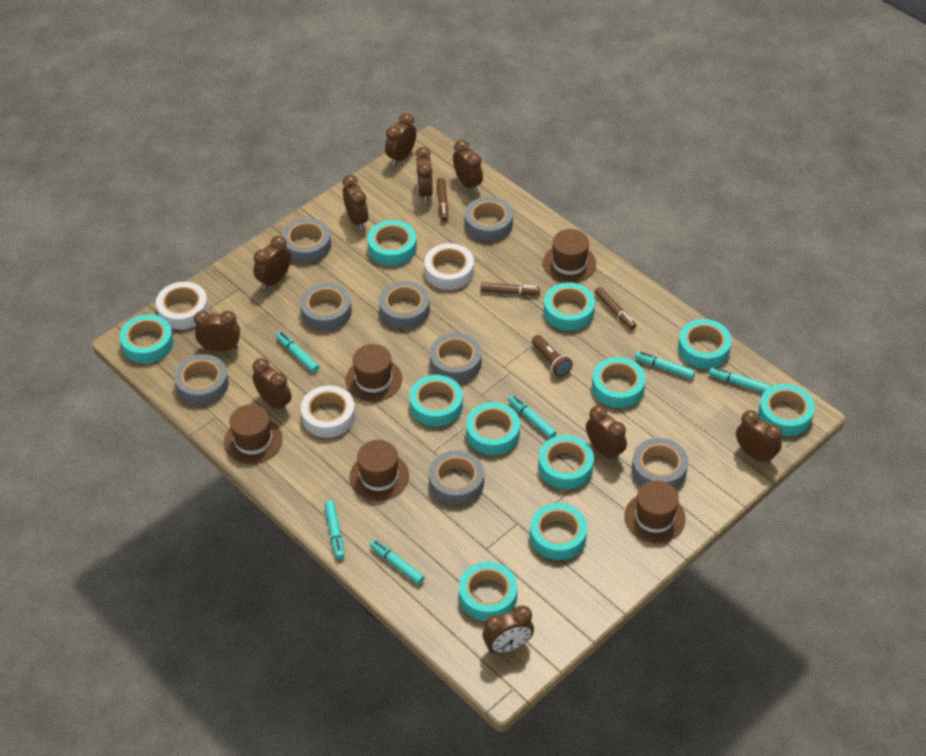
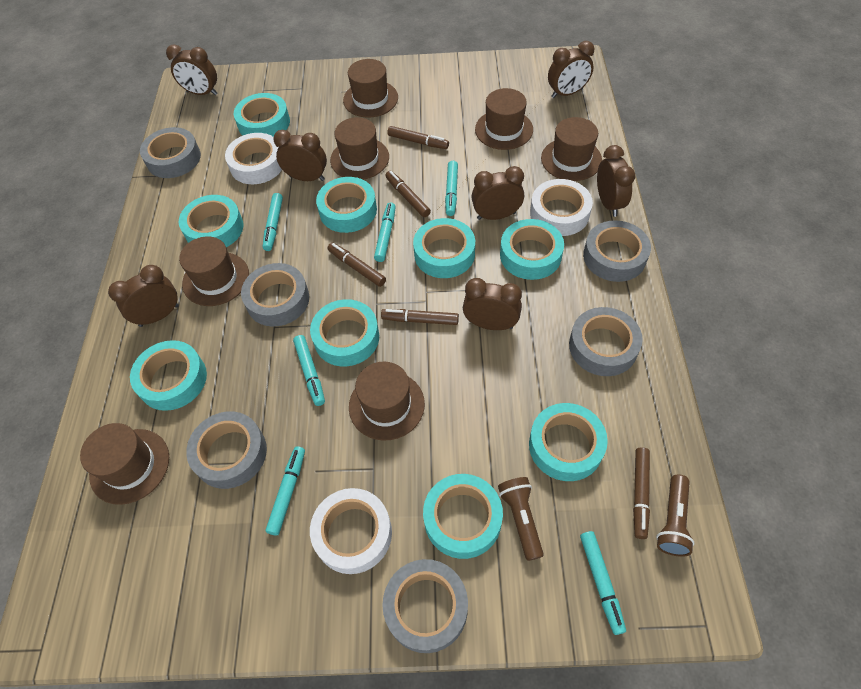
brown clock: 10 -> 7
brown flashlight: 1 -> 2
brown hat: 5 -> 7
brown marker: 3 -> 5
grey tape: 8 -> 6
turquoise tape: 11 -> 9

